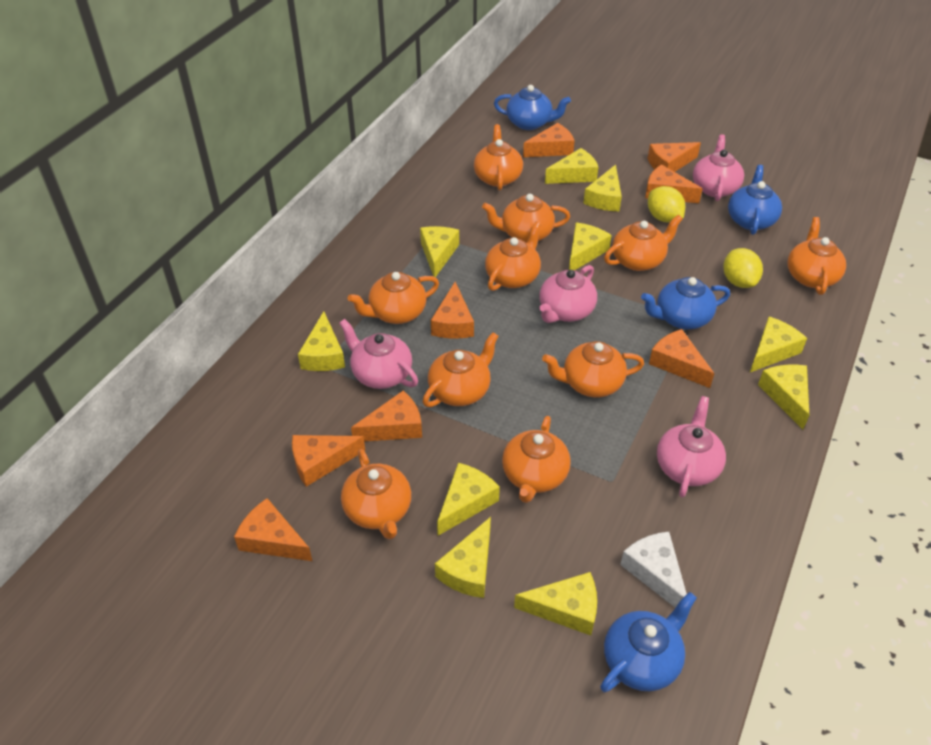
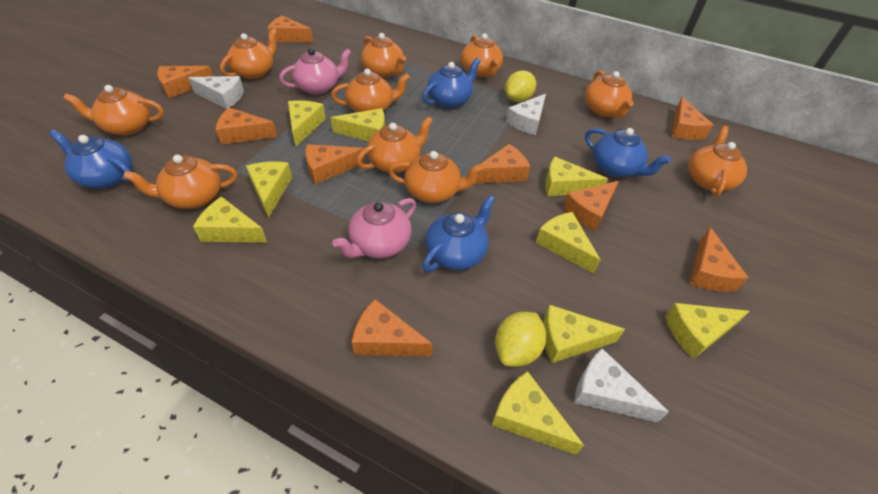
orange cheese: 8 -> 9
pink teapot: 4 -> 2
white cheese: 1 -> 3
yellow cheese: 10 -> 9

